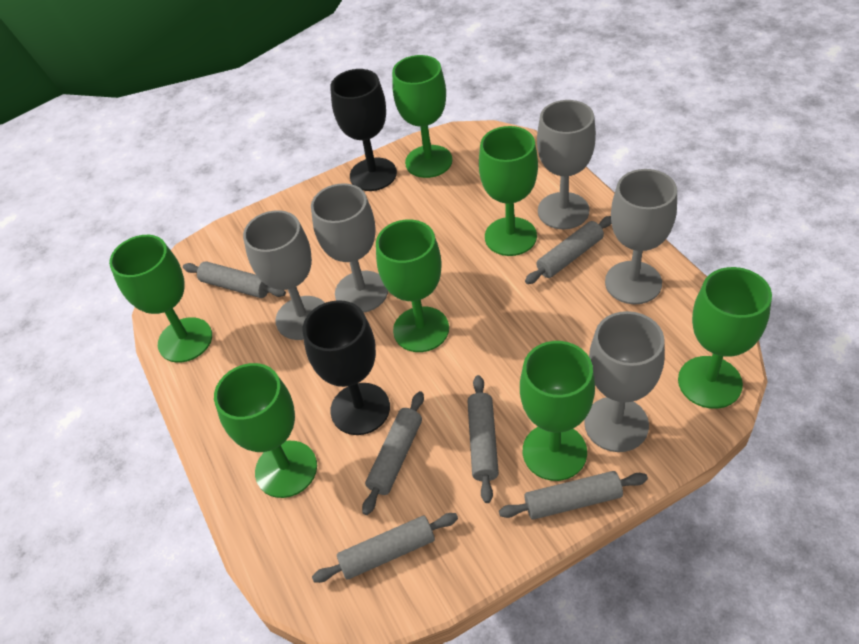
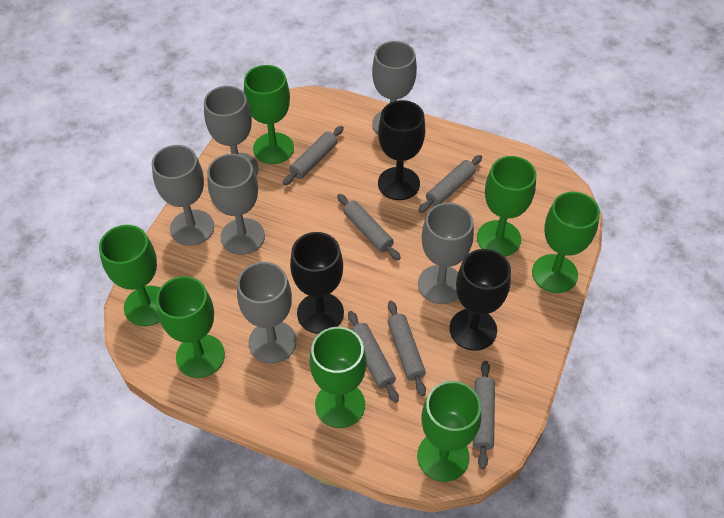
black goblet: 2 -> 3
grey goblet: 5 -> 6

